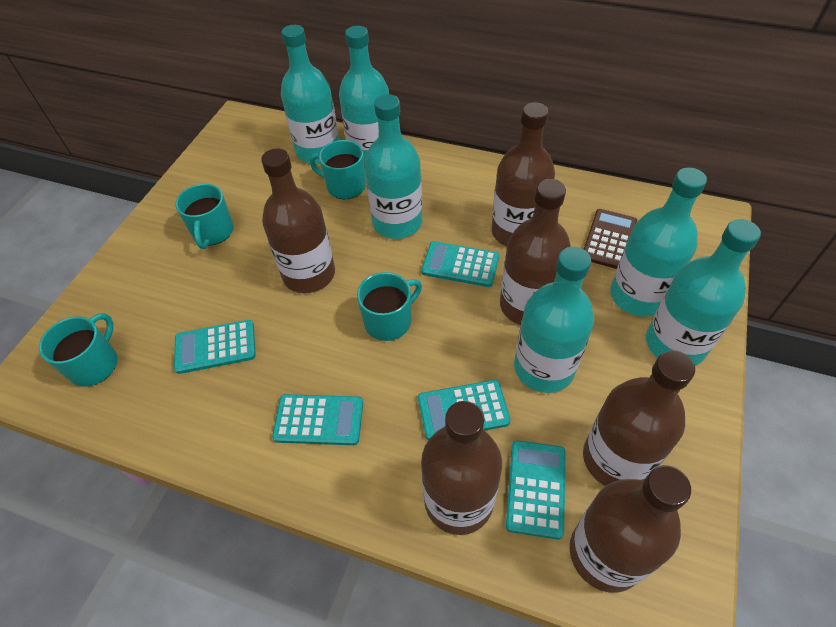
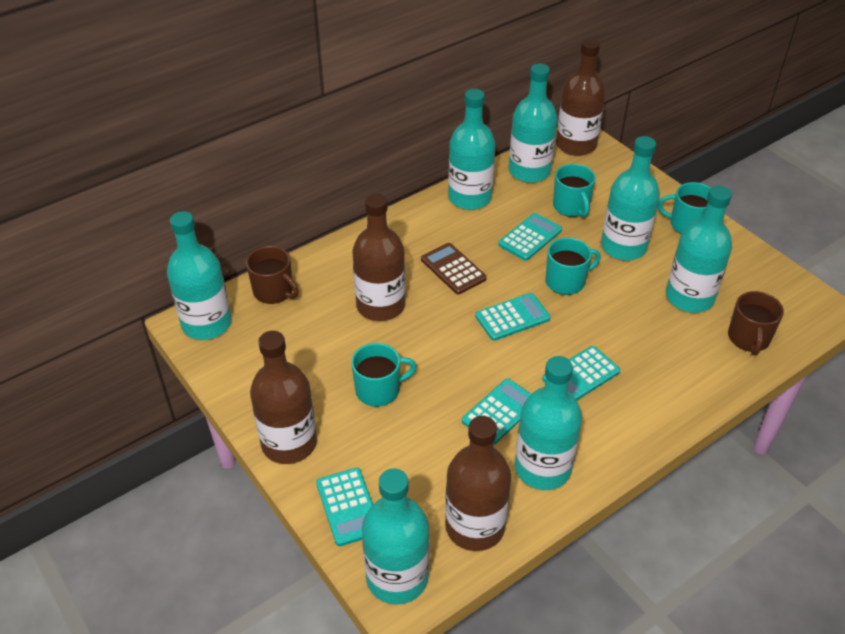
brown bottle: 6 -> 4
brown mug: 0 -> 2
turquoise bottle: 6 -> 7

